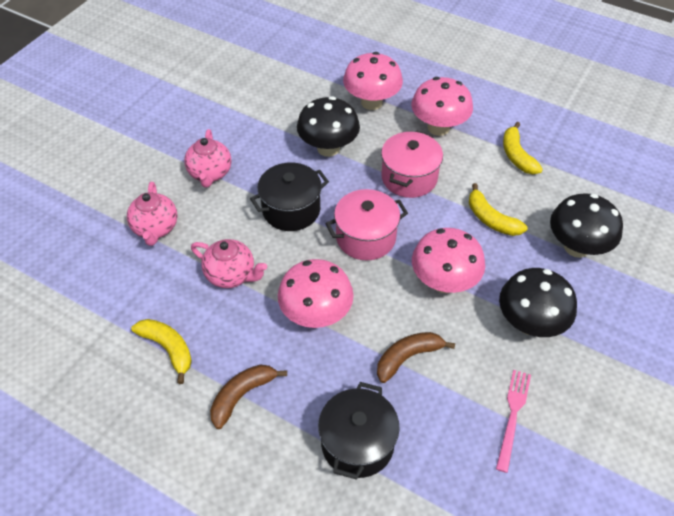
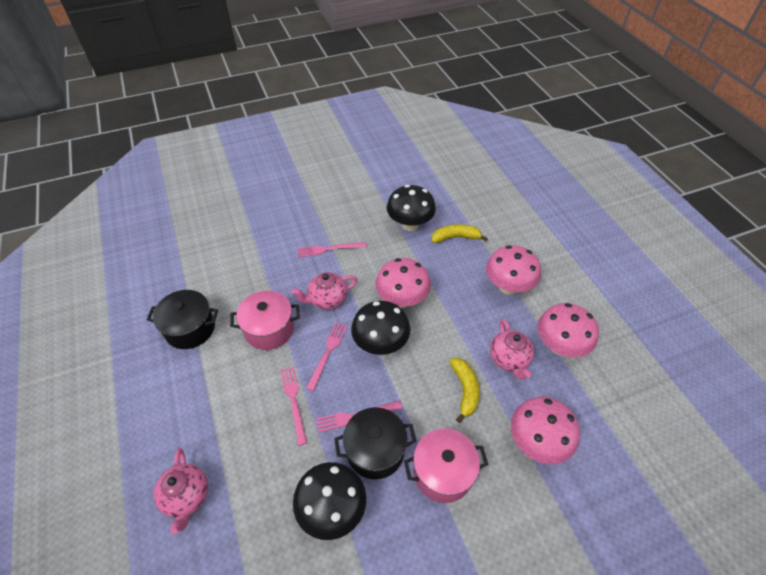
brown banana: 2 -> 0
pink fork: 1 -> 4
yellow banana: 3 -> 2

